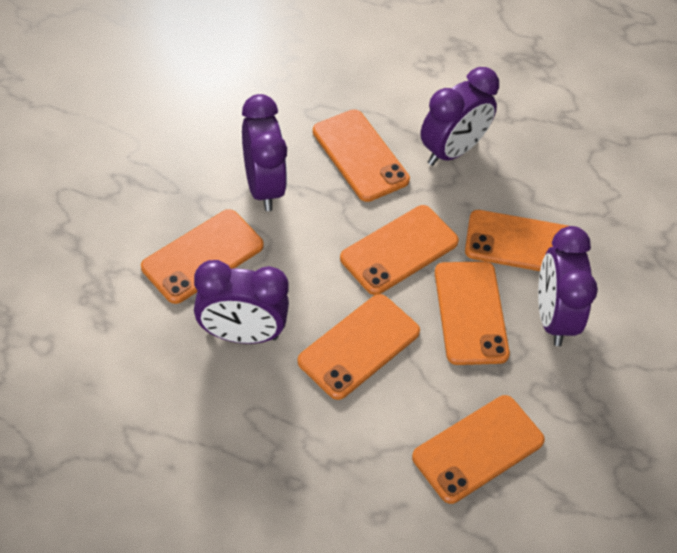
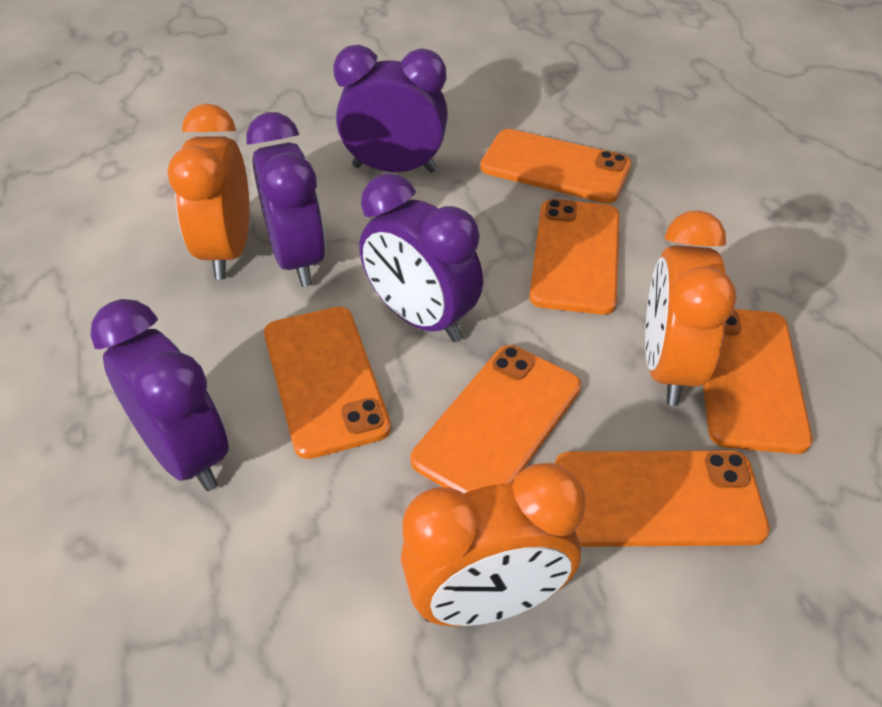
orange clock: 0 -> 3
orange phone: 7 -> 6

